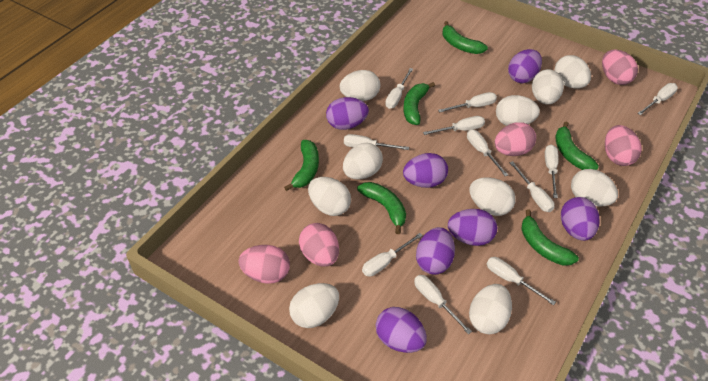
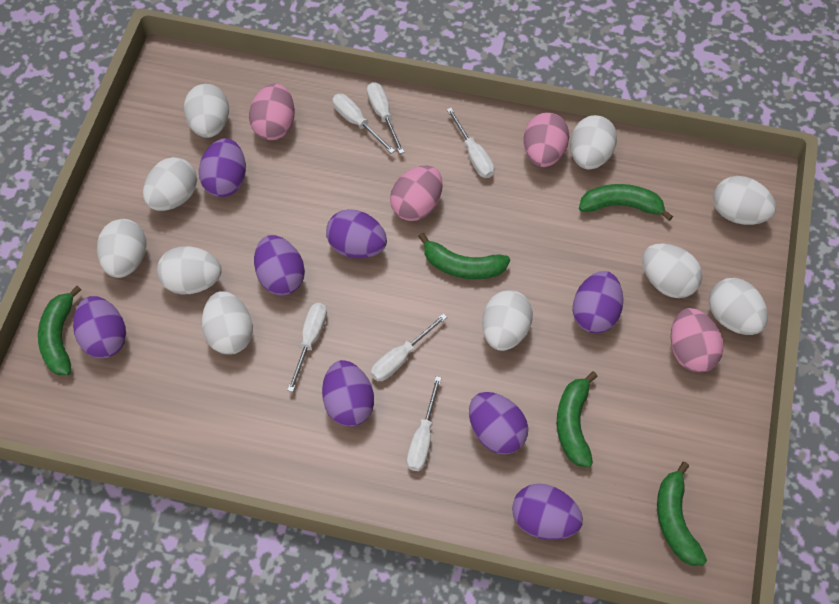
green banana: 6 -> 5
pink egg: 5 -> 4
purple egg: 7 -> 8
white screwdriver: 11 -> 6

